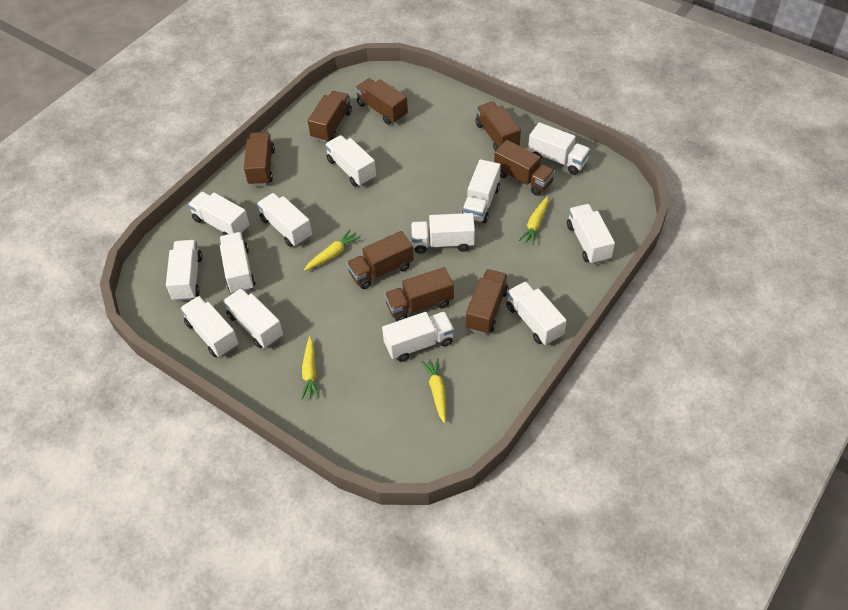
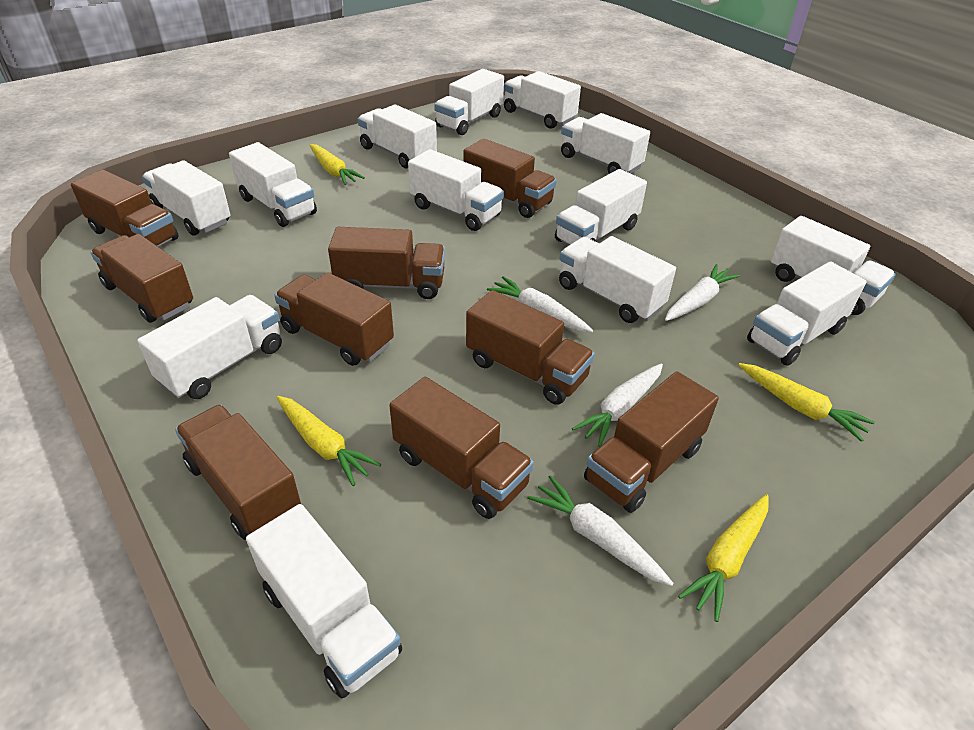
brown truck: 8 -> 9
white carrot: 0 -> 4

